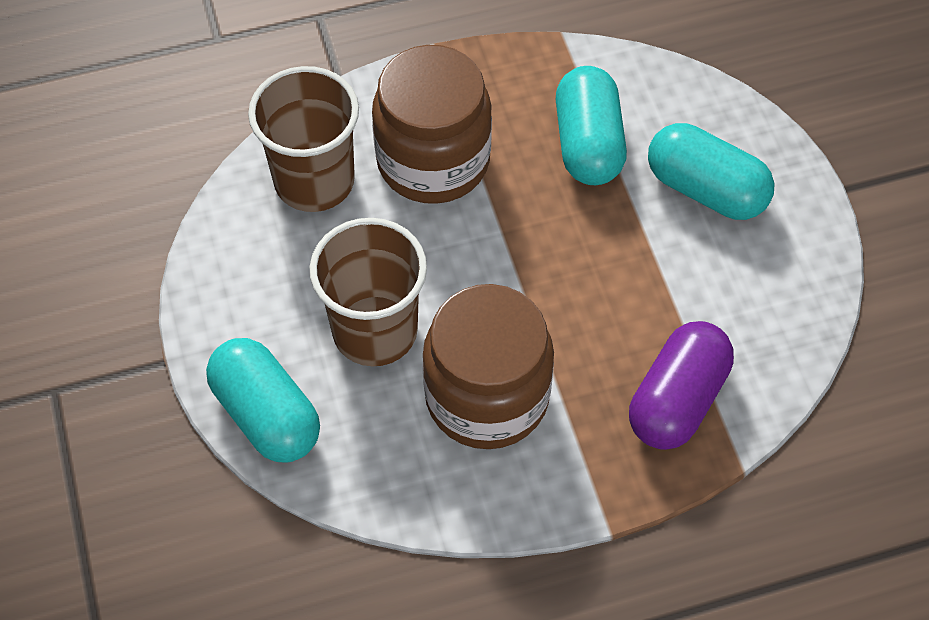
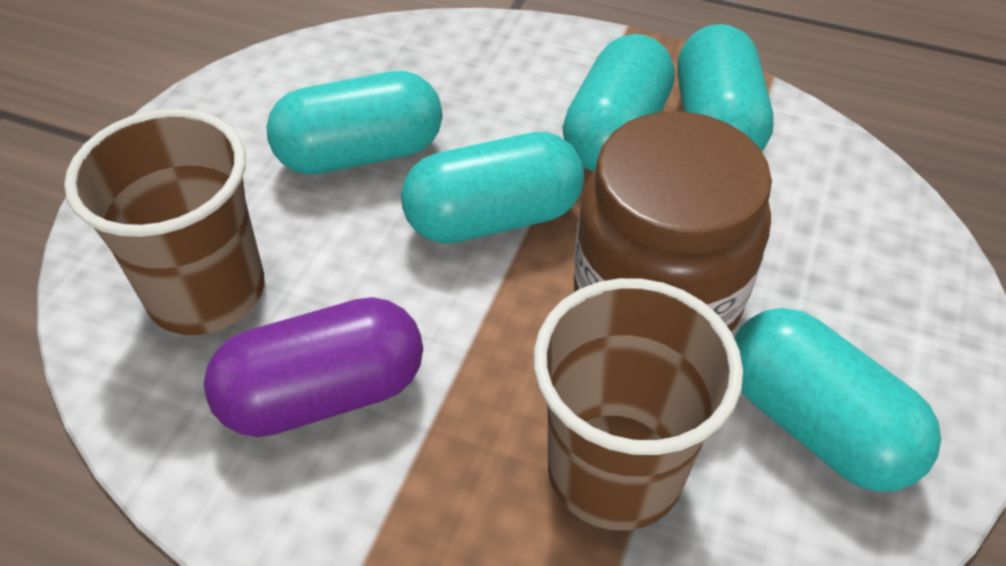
brown jar: 2 -> 1
turquoise capsule: 3 -> 5

